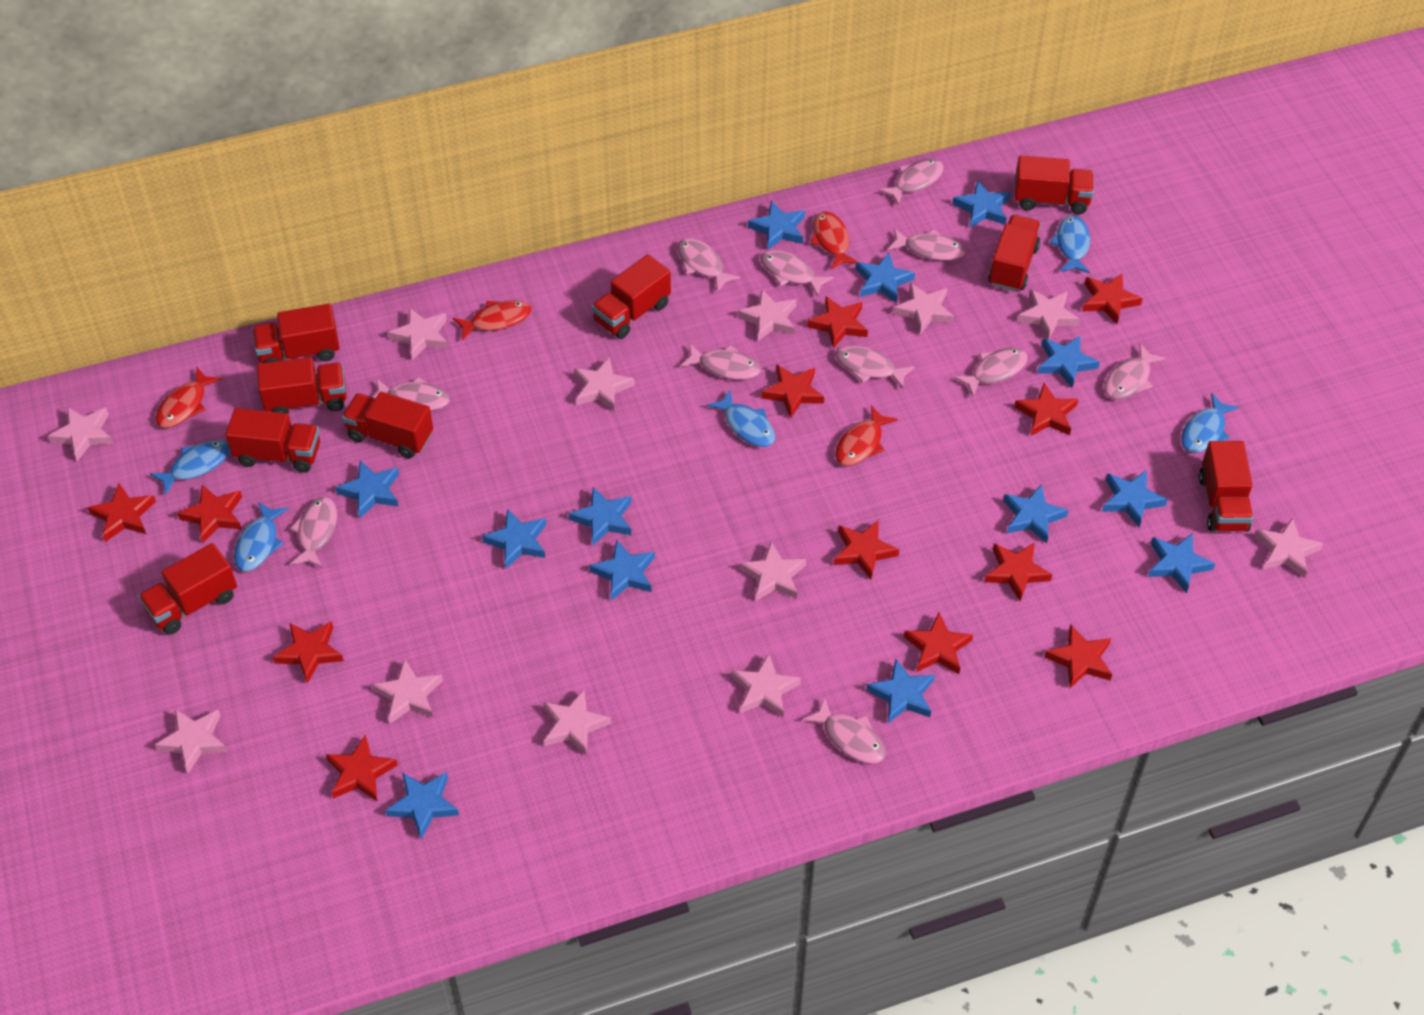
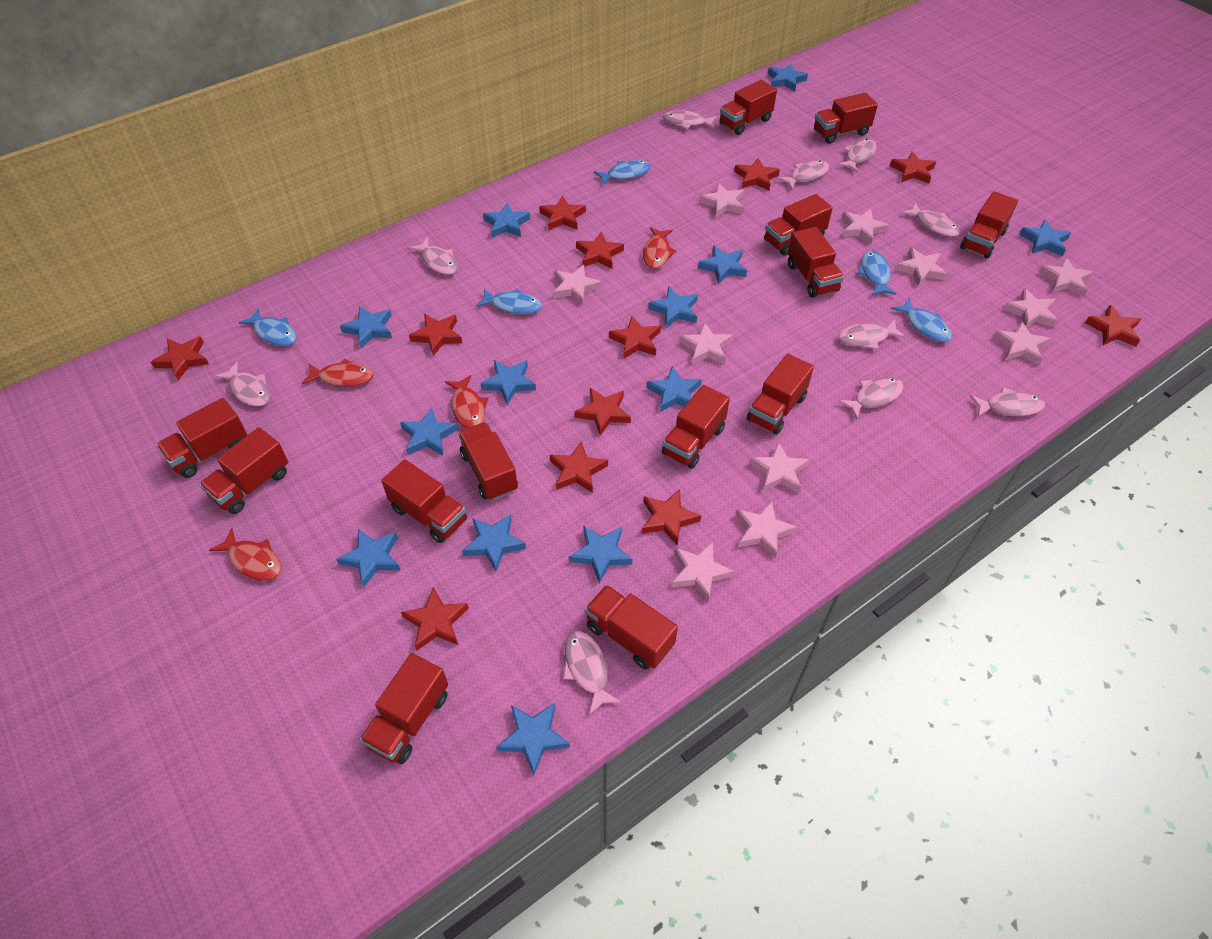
pink fish: 11 -> 10
pink star: 12 -> 11
red truck: 9 -> 13

